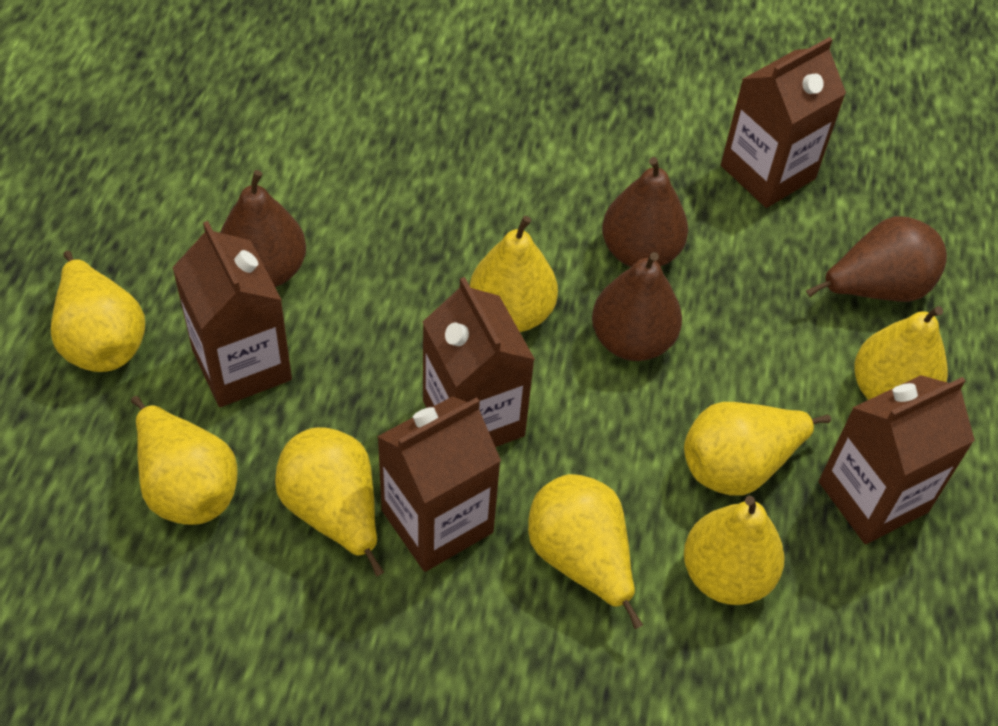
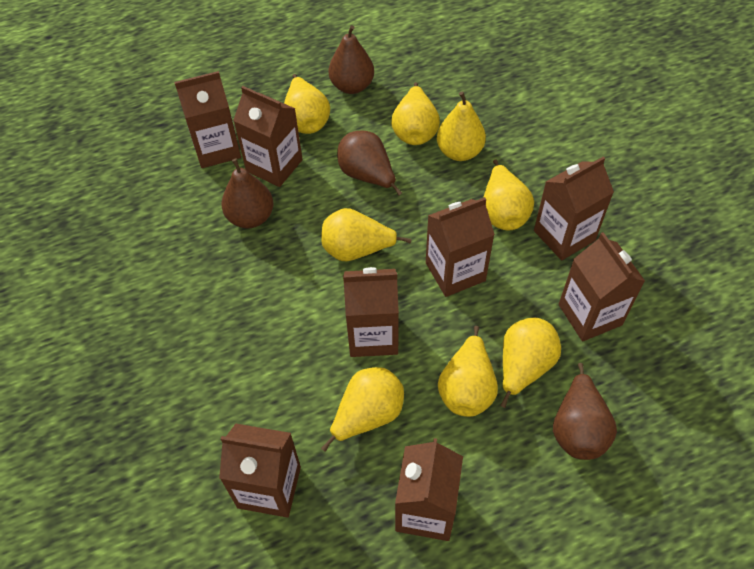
brown carton: 5 -> 8

